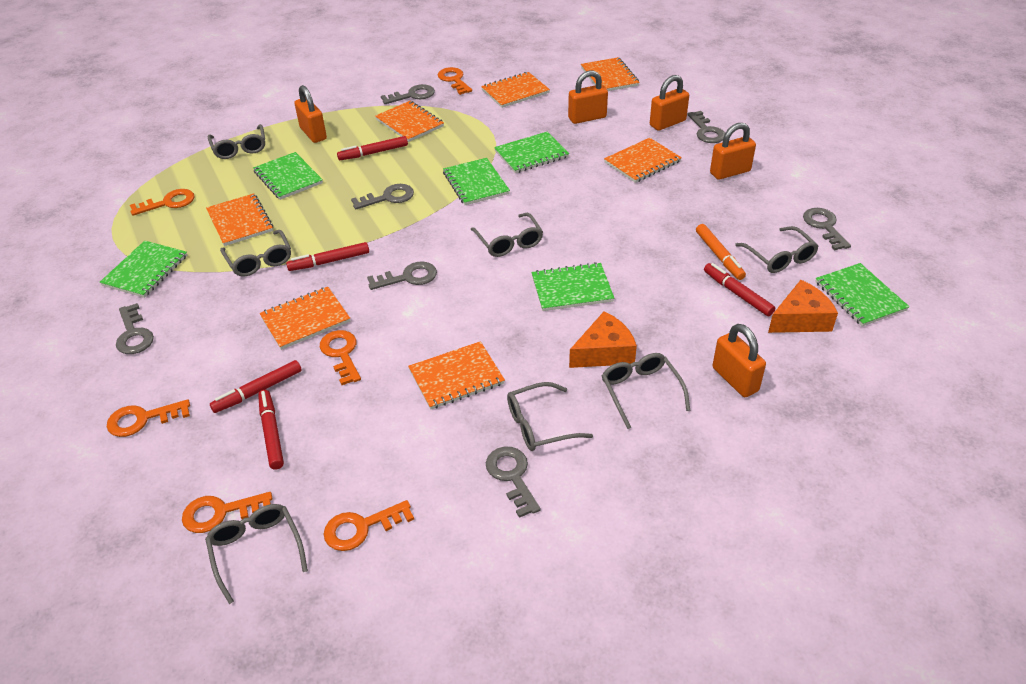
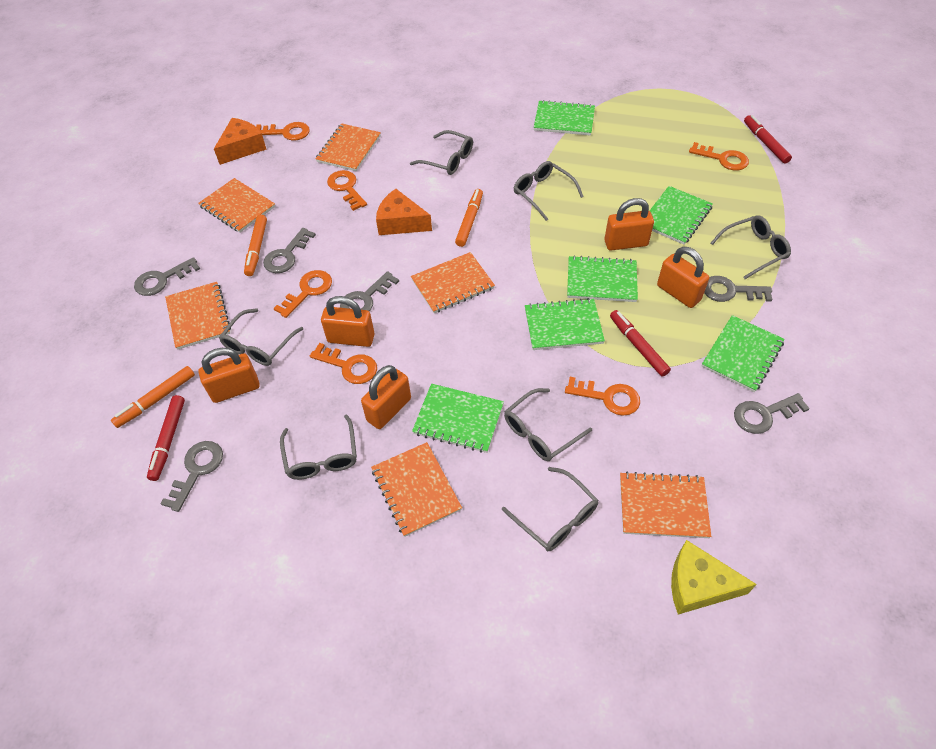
grey key: 7 -> 6
orange marker: 1 -> 3
orange notebook: 7 -> 6
red marker: 5 -> 3
yellow cheese: 0 -> 1

